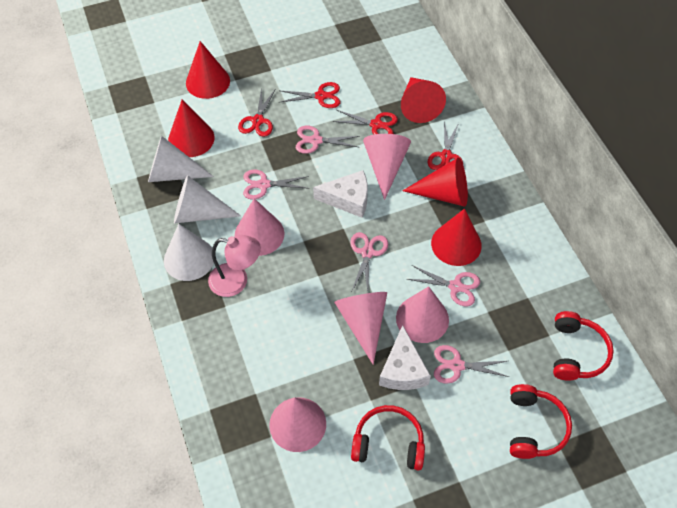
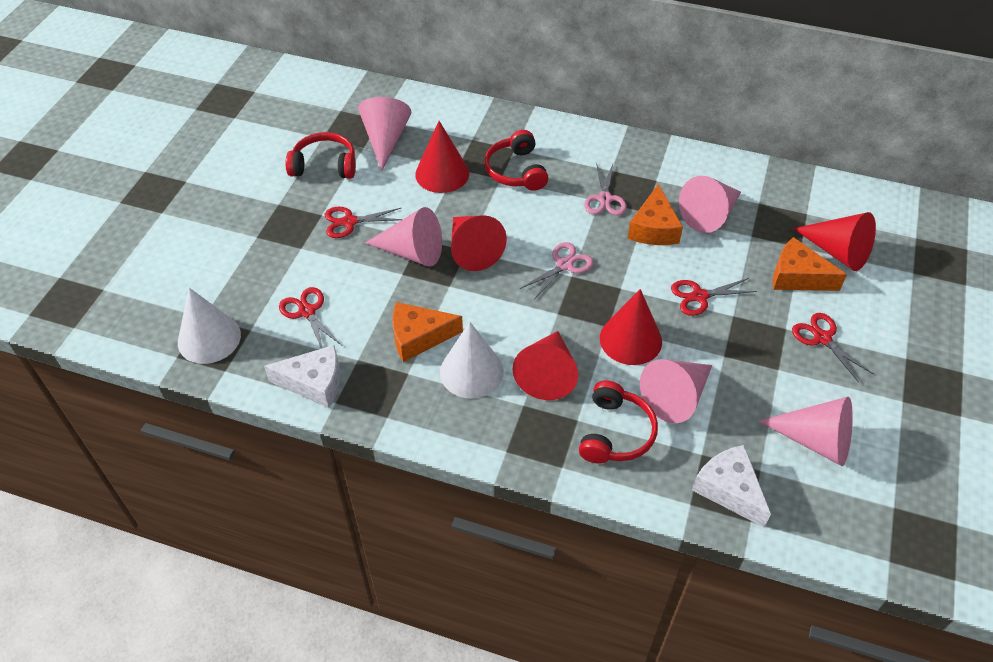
orange cheese: 0 -> 3
pink lamp: 1 -> 0
pink scissors: 5 -> 2
white cone: 3 -> 2

